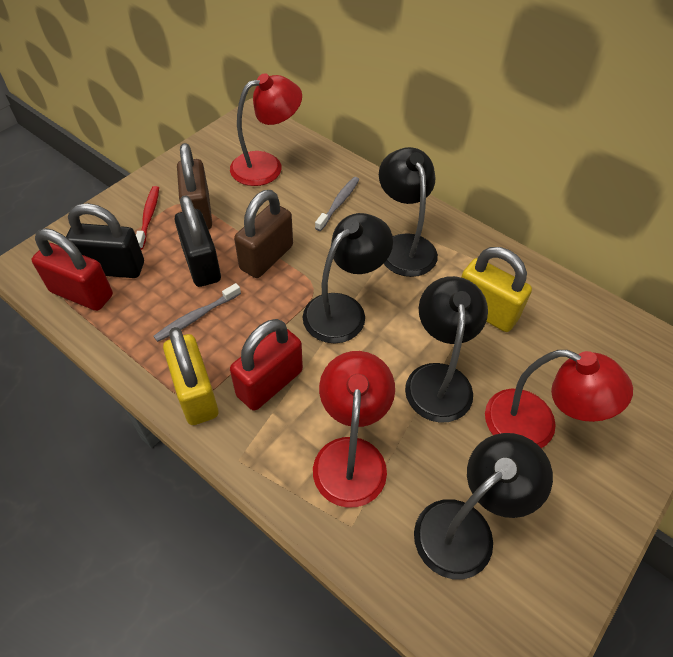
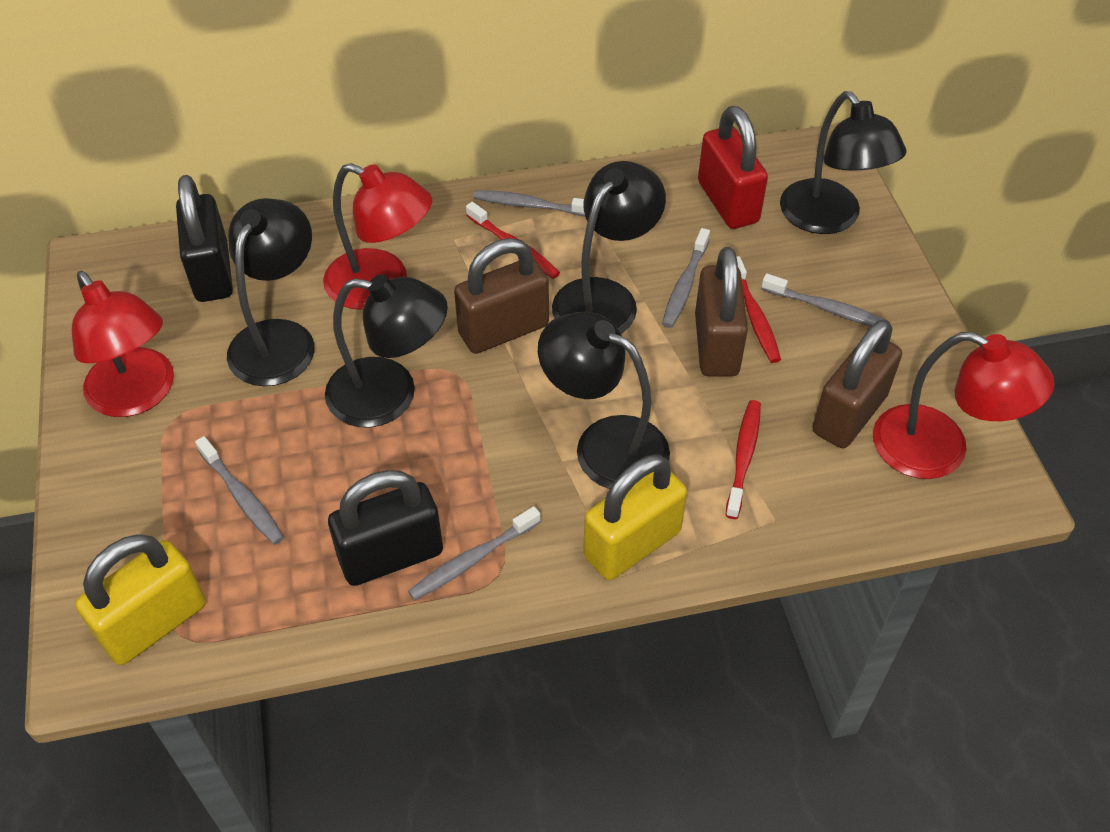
black lamp: 4 -> 5
brown padlock: 2 -> 3
grey toothbrush: 2 -> 5
red padlock: 2 -> 1
red toothbrush: 1 -> 3

